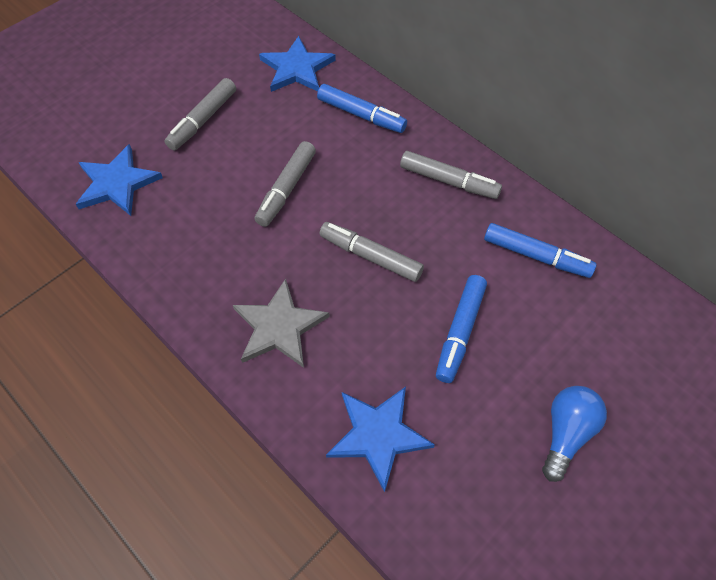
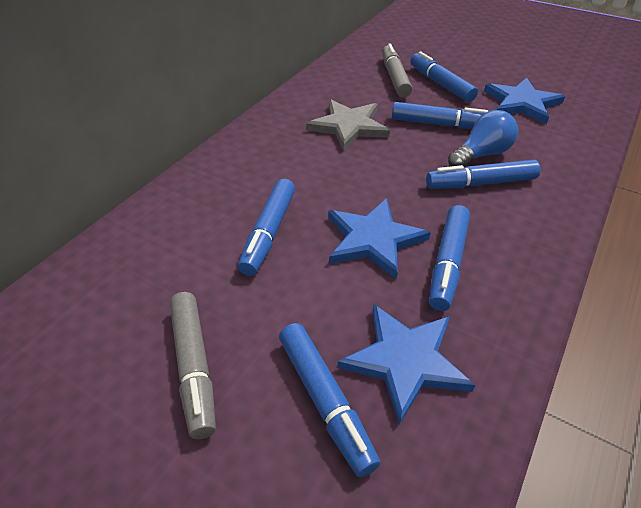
blue marker: 3 -> 6
grey marker: 4 -> 2

